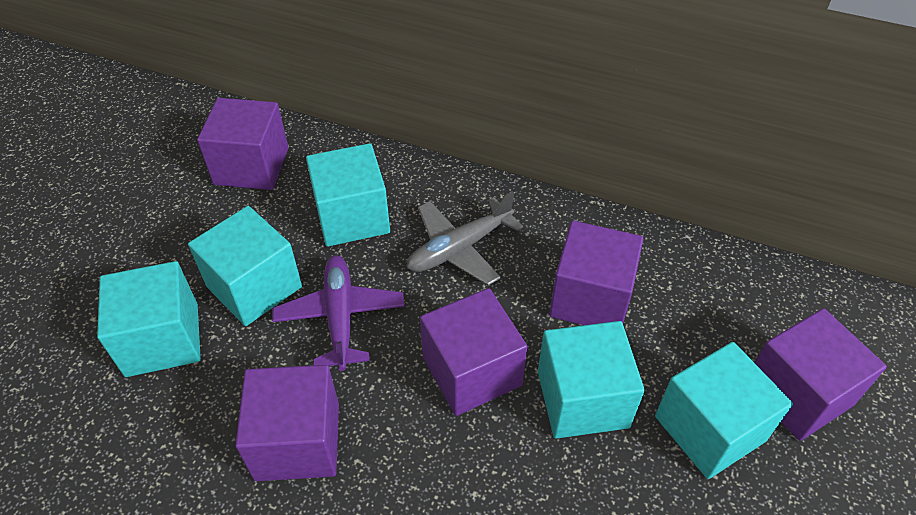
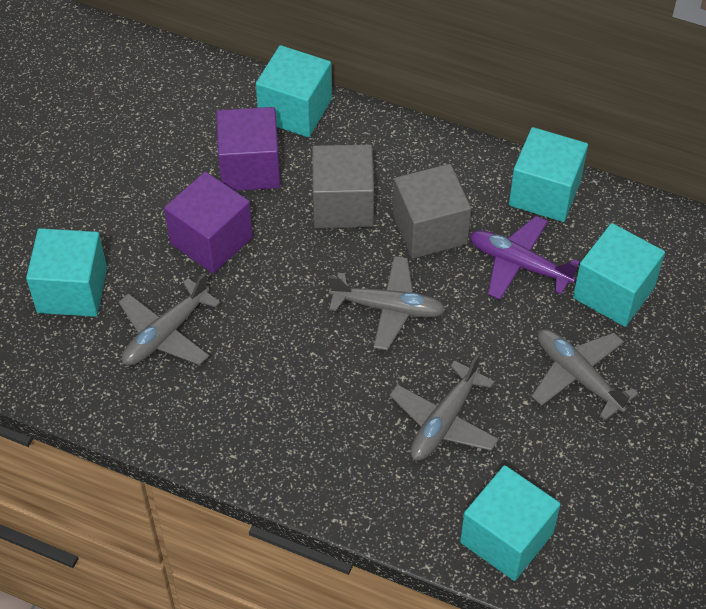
grey cube: 0 -> 2
grey plane: 1 -> 4
purple cube: 5 -> 2

